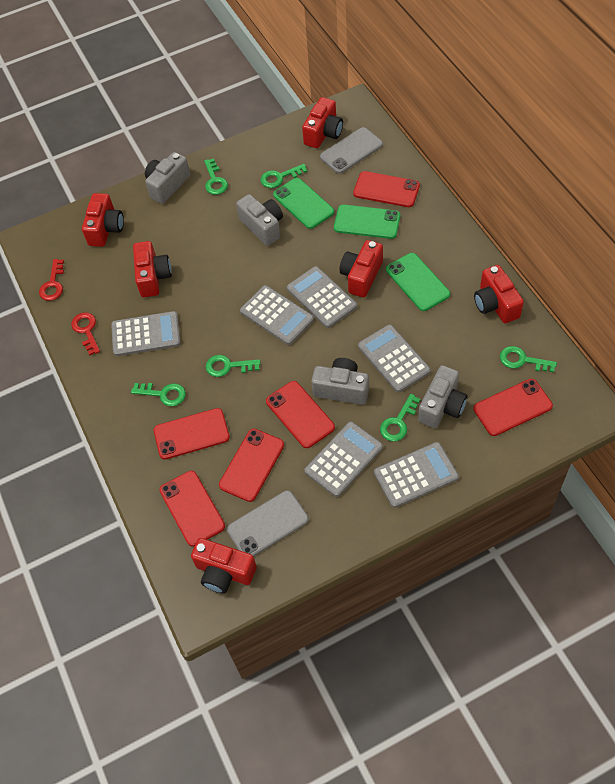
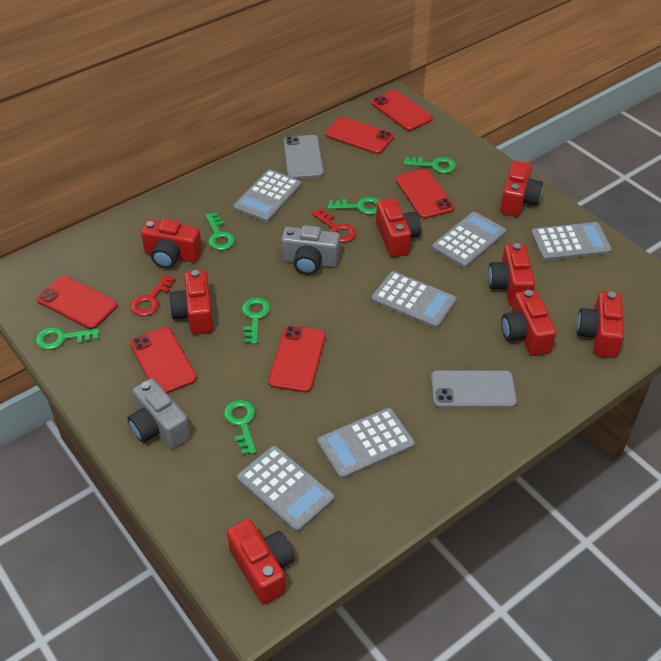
green phone: 3 -> 0
grey camera: 4 -> 2
red camera: 6 -> 8

